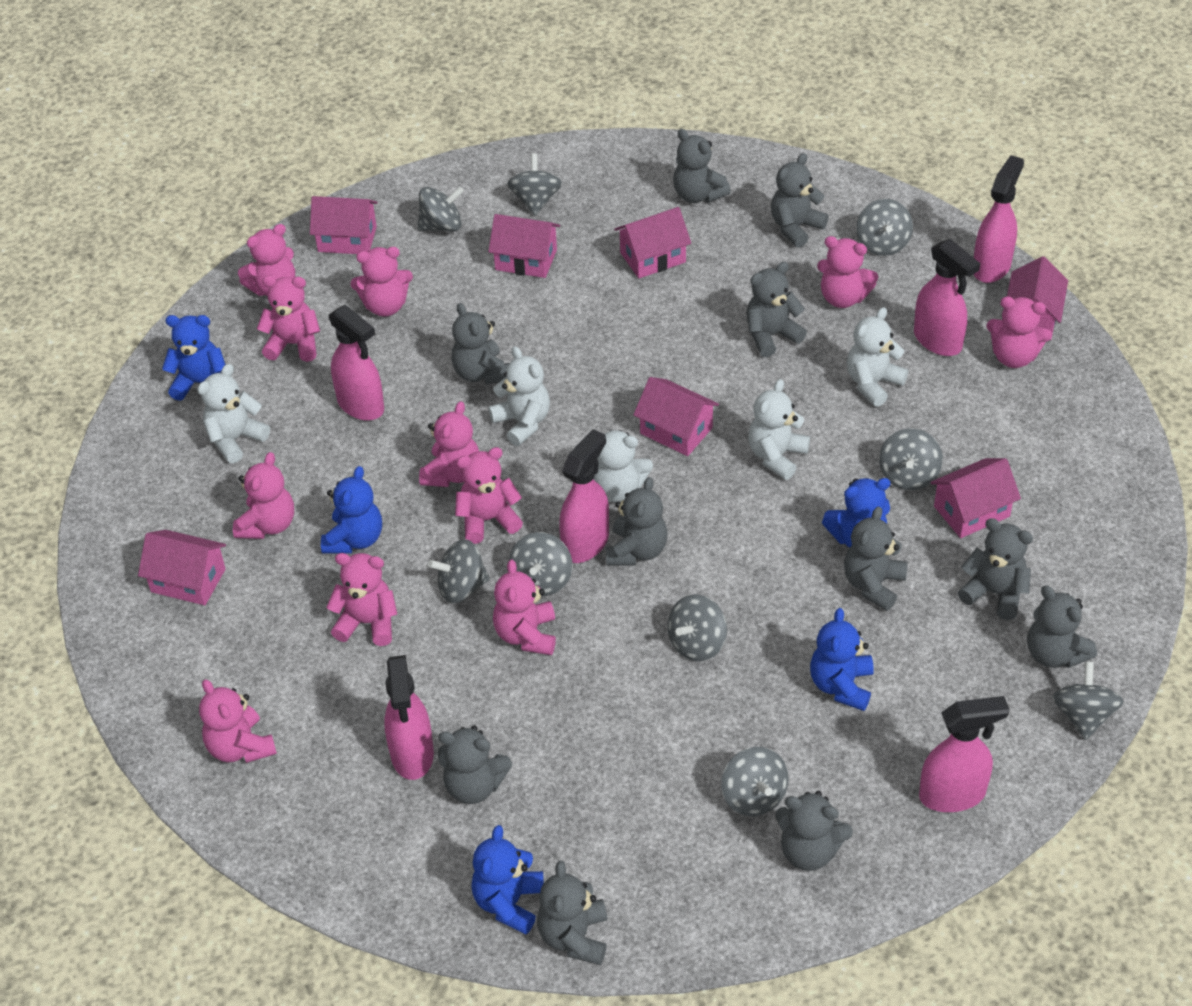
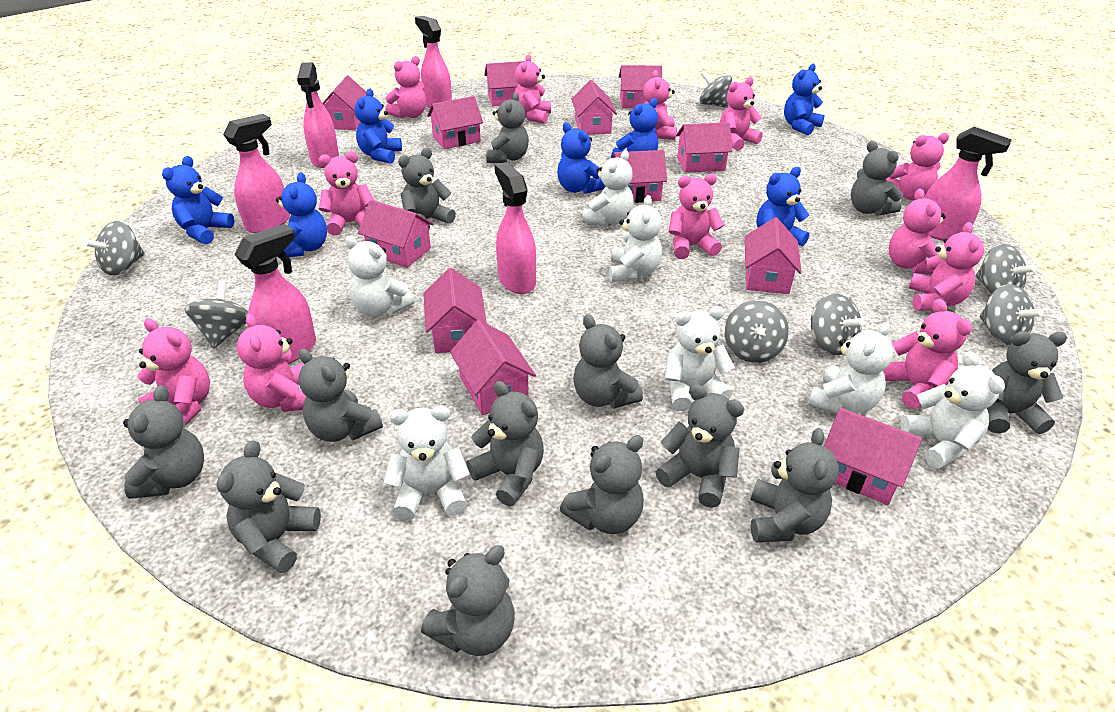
blue teddy bear: 5 -> 7
grey spinning top: 9 -> 7
grey teddy bear: 11 -> 13
pink house: 7 -> 12
pink teddy bear: 11 -> 12
white teddy bear: 5 -> 7

